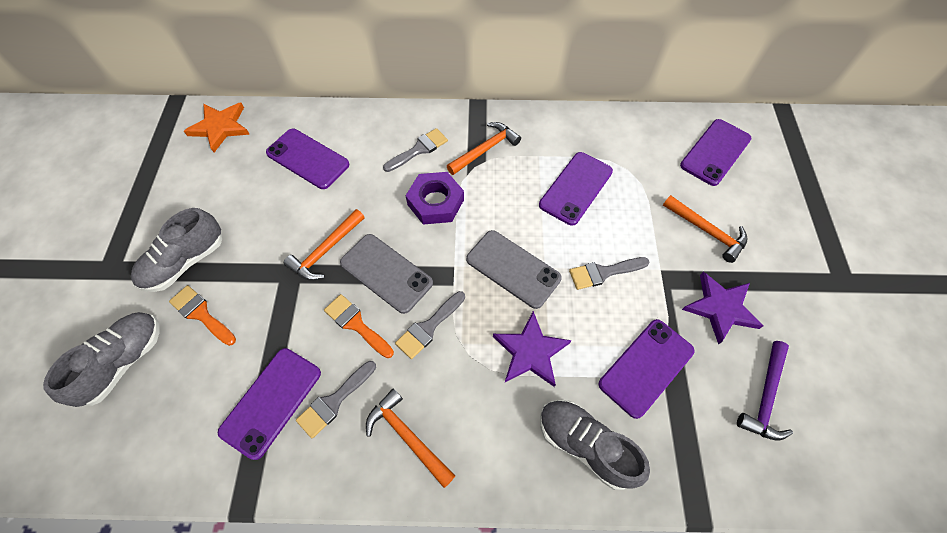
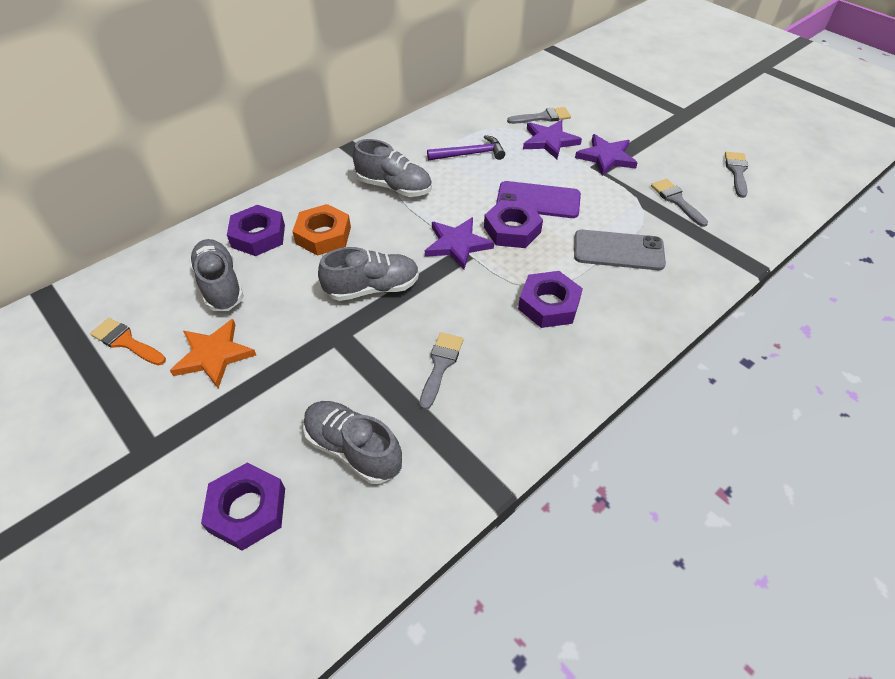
grey phone: 2 -> 1
grey shoe: 3 -> 4
orange brush: 2 -> 1
orange hammer: 4 -> 0
orange nut: 0 -> 1
purple nut: 1 -> 4
purple phone: 5 -> 1
purple star: 2 -> 3

